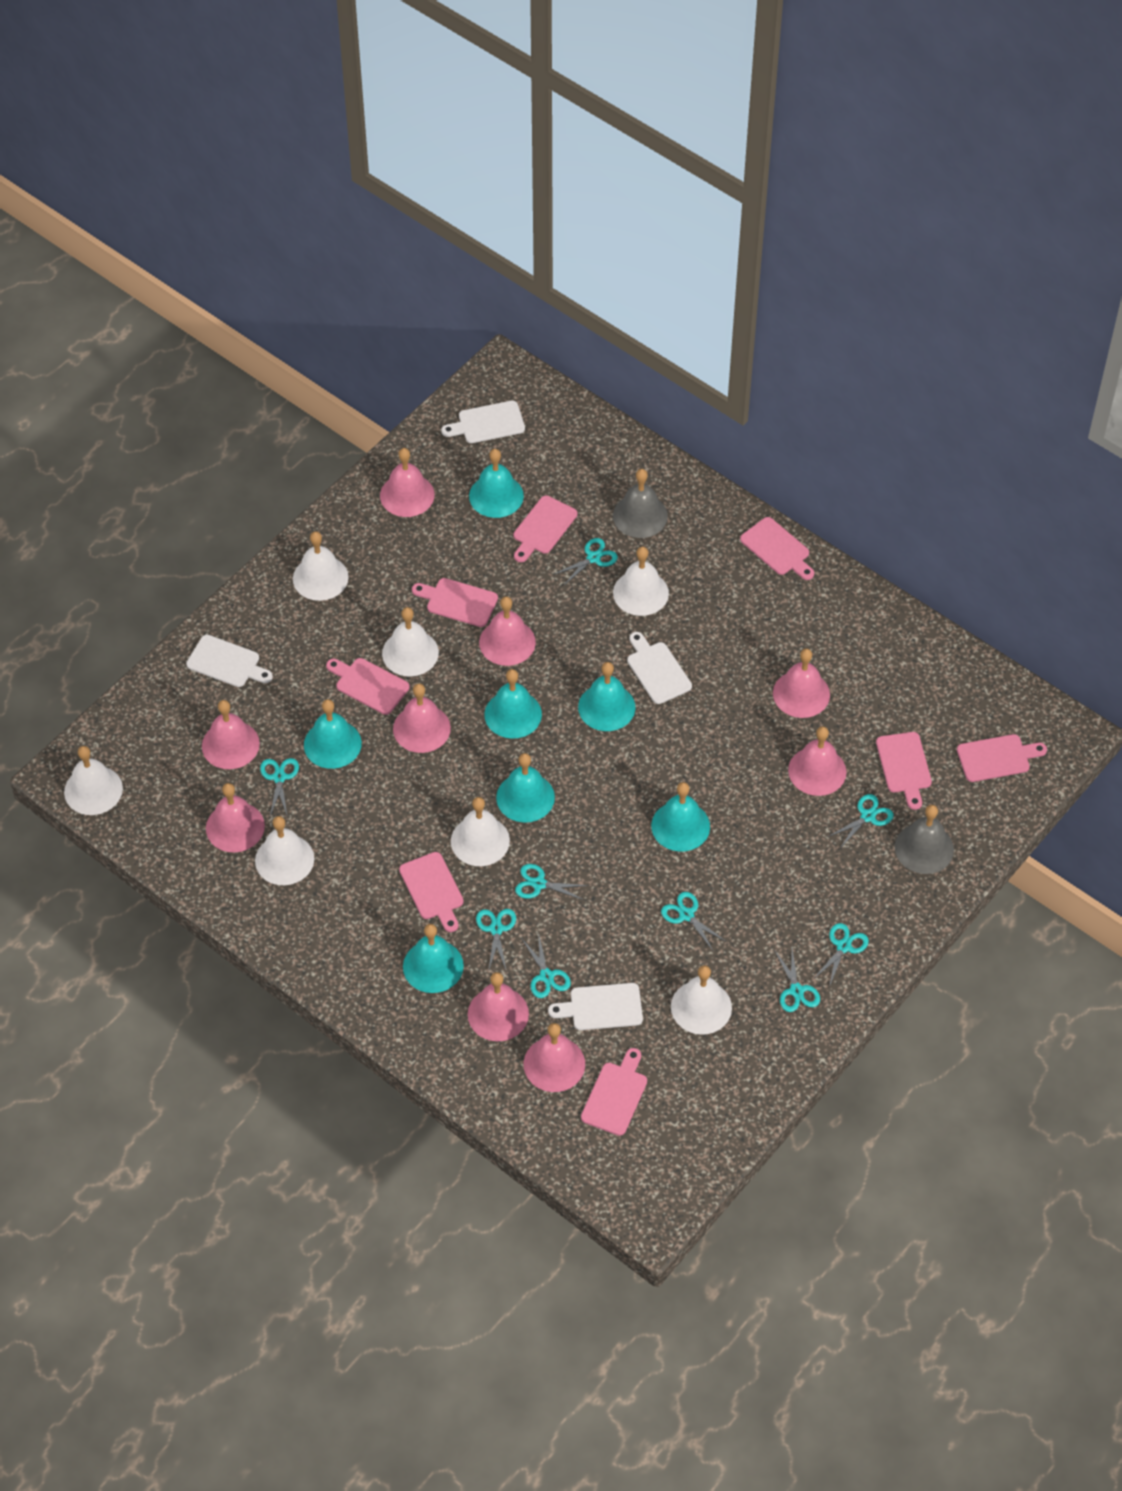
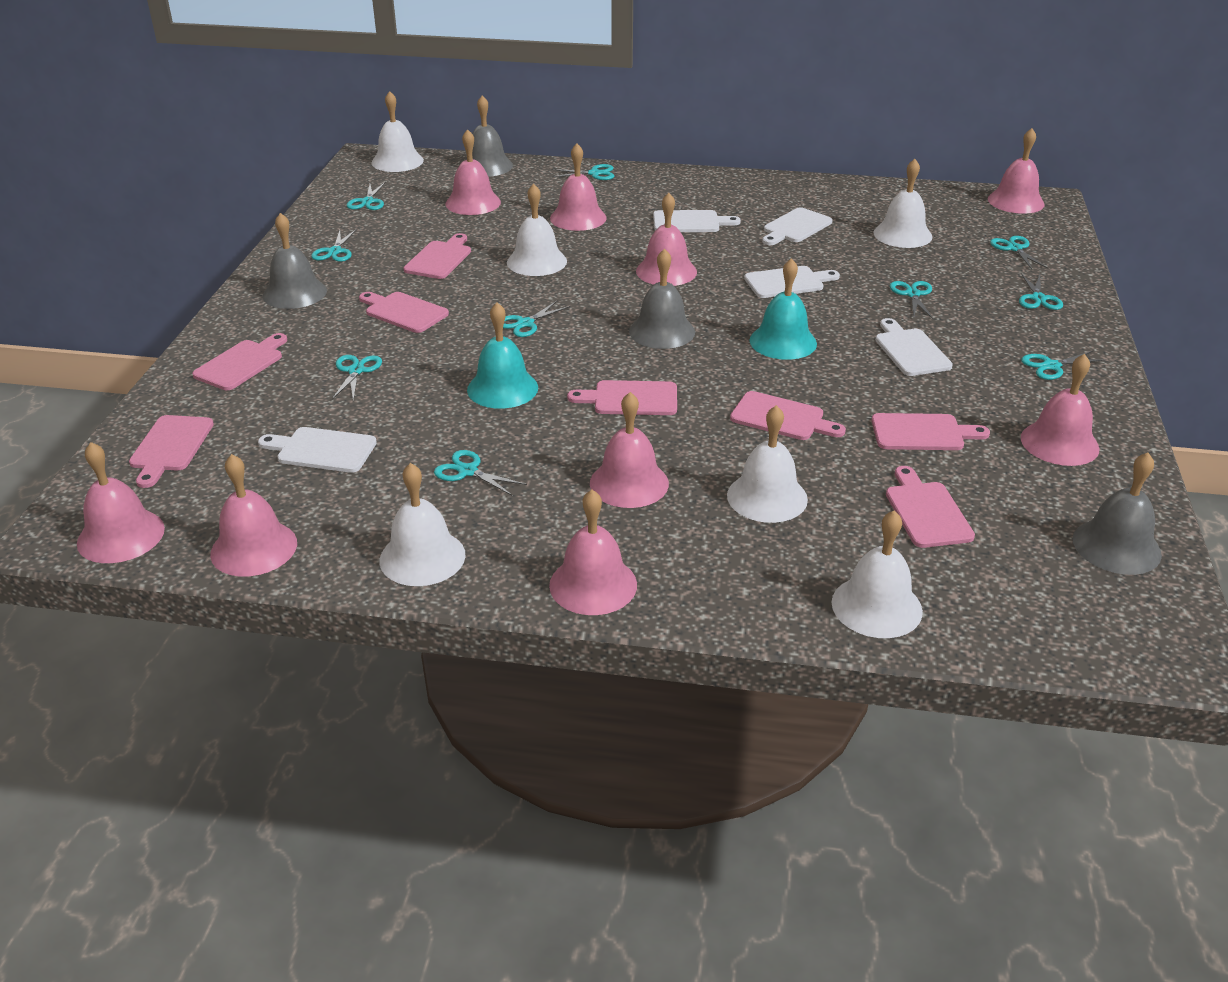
grey bell: 2 -> 4
turquoise bell: 7 -> 2
turquoise scissors: 9 -> 10
white bell: 7 -> 6
white cutting board: 4 -> 5

